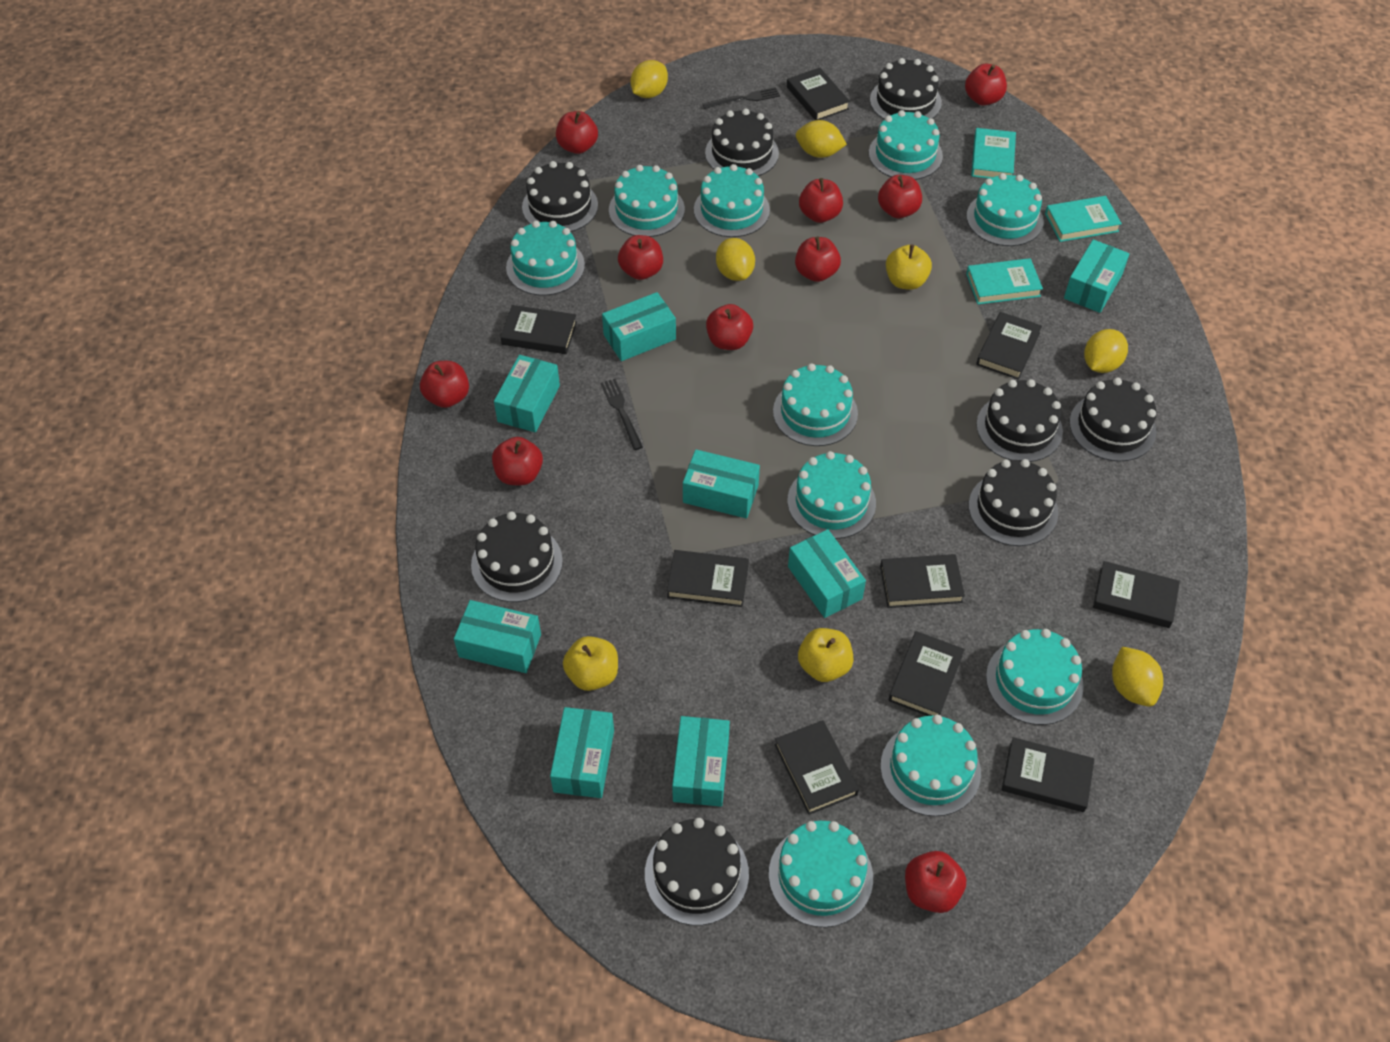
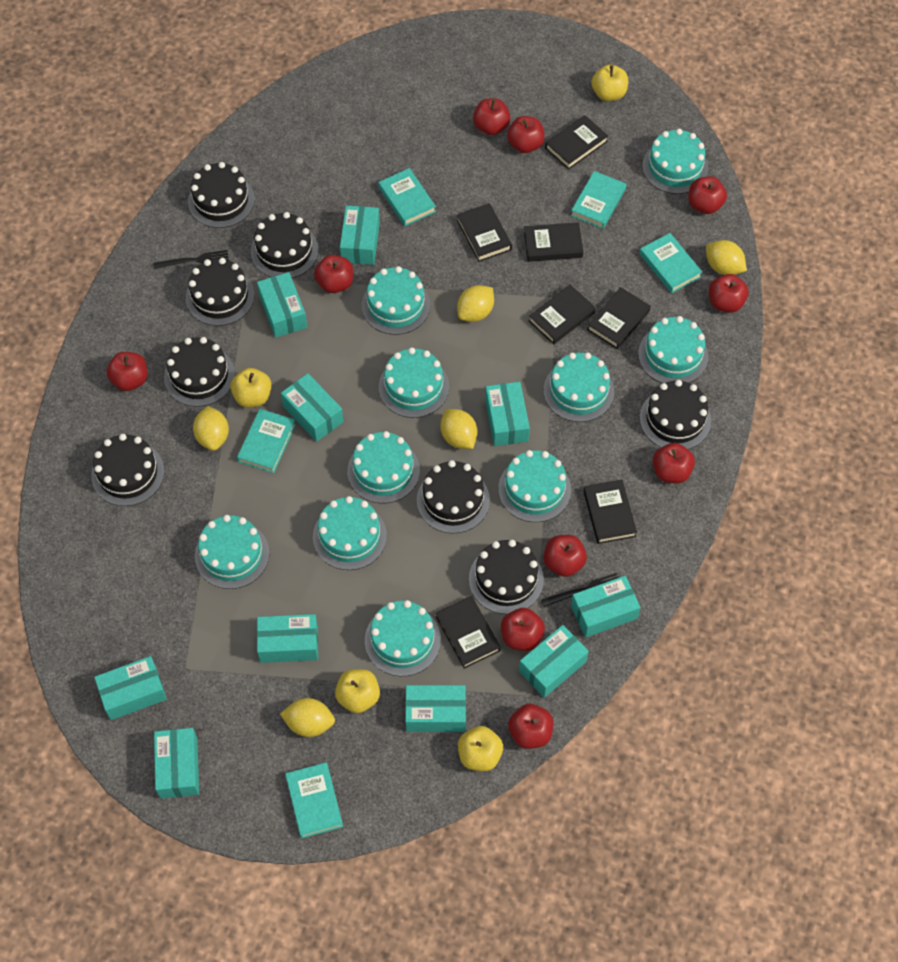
black book: 9 -> 7
turquoise book: 3 -> 5
turquoise box: 8 -> 10
yellow apple: 3 -> 4

